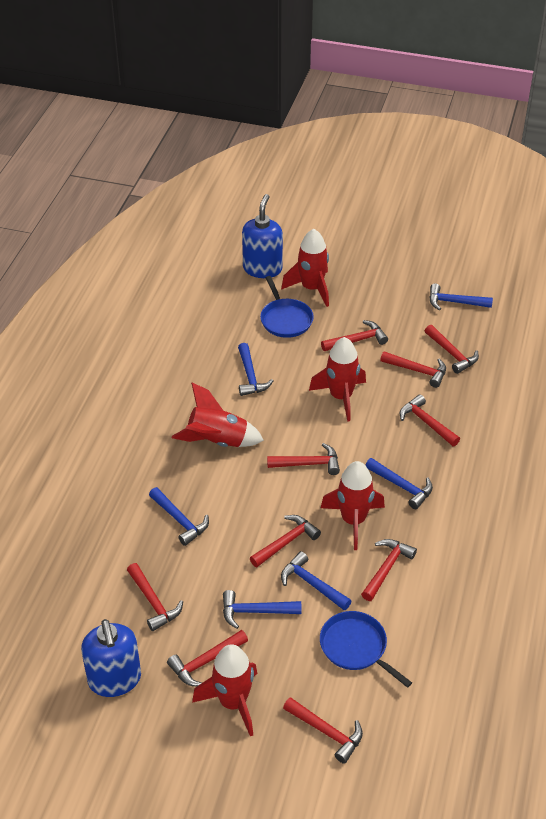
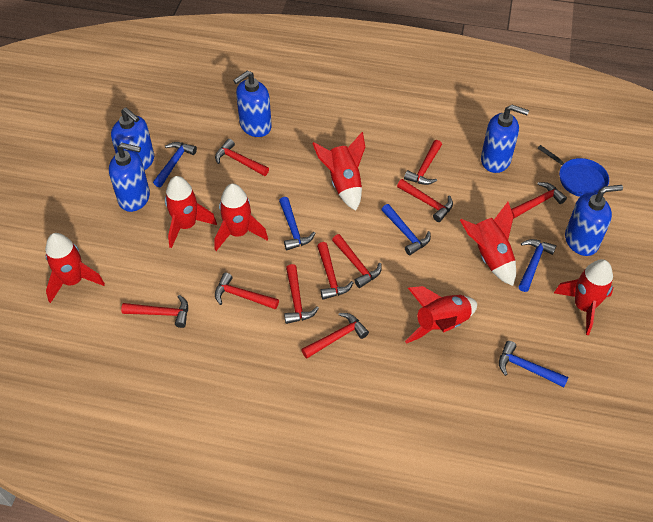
blue hammer: 6 -> 5
blue pan: 2 -> 1
blue soap dispenser: 2 -> 5
red rocket: 5 -> 7

